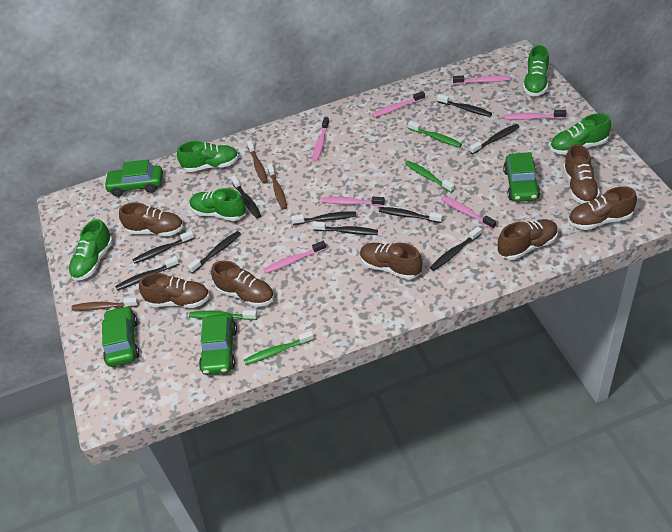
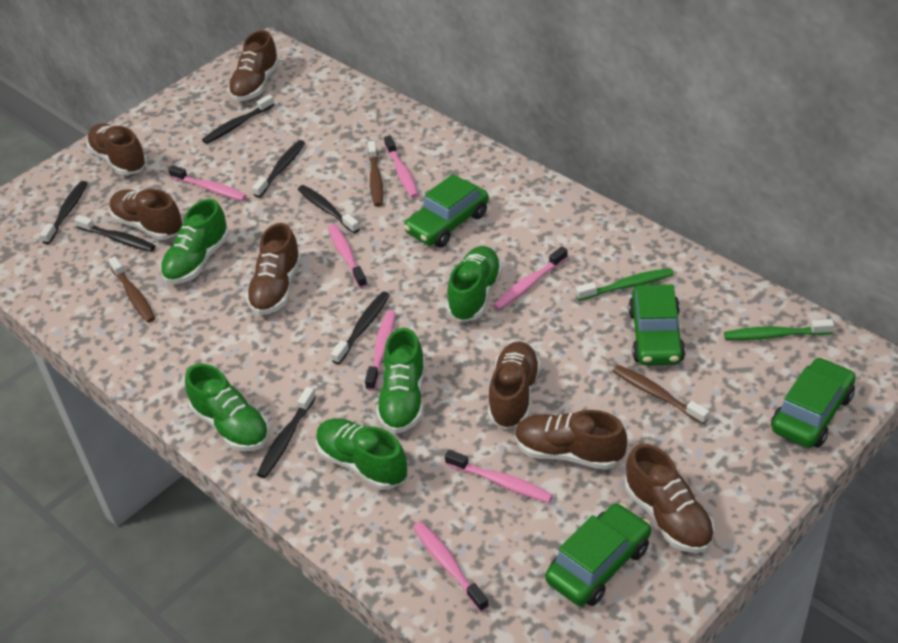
black toothbrush: 10 -> 7
green toothbrush: 4 -> 2

